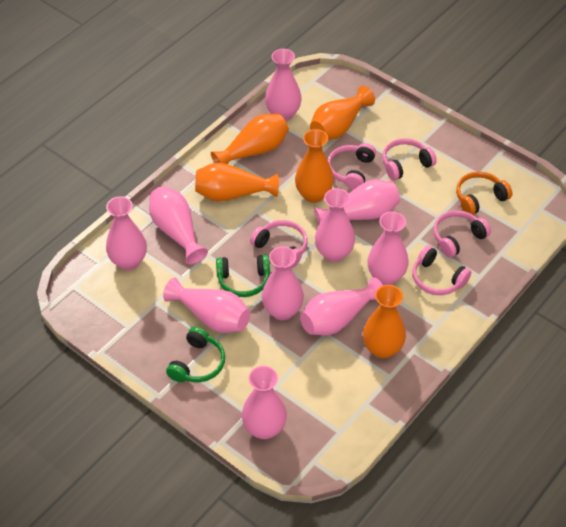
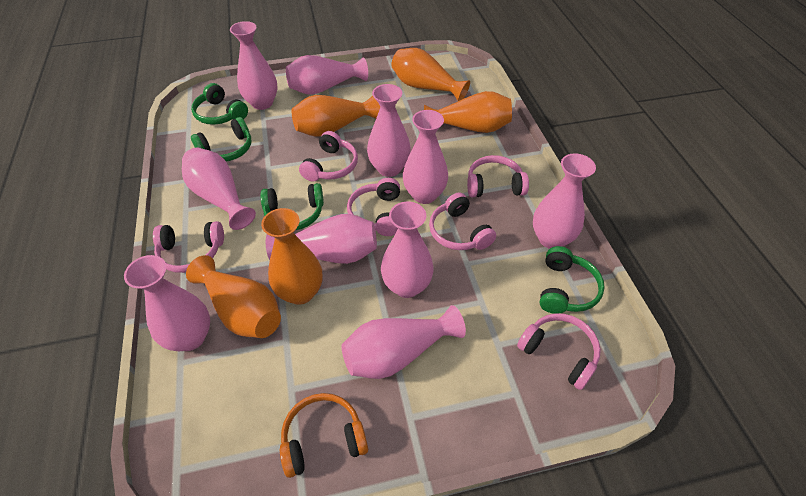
green headphones: 2 -> 4
pink headphones: 5 -> 6

